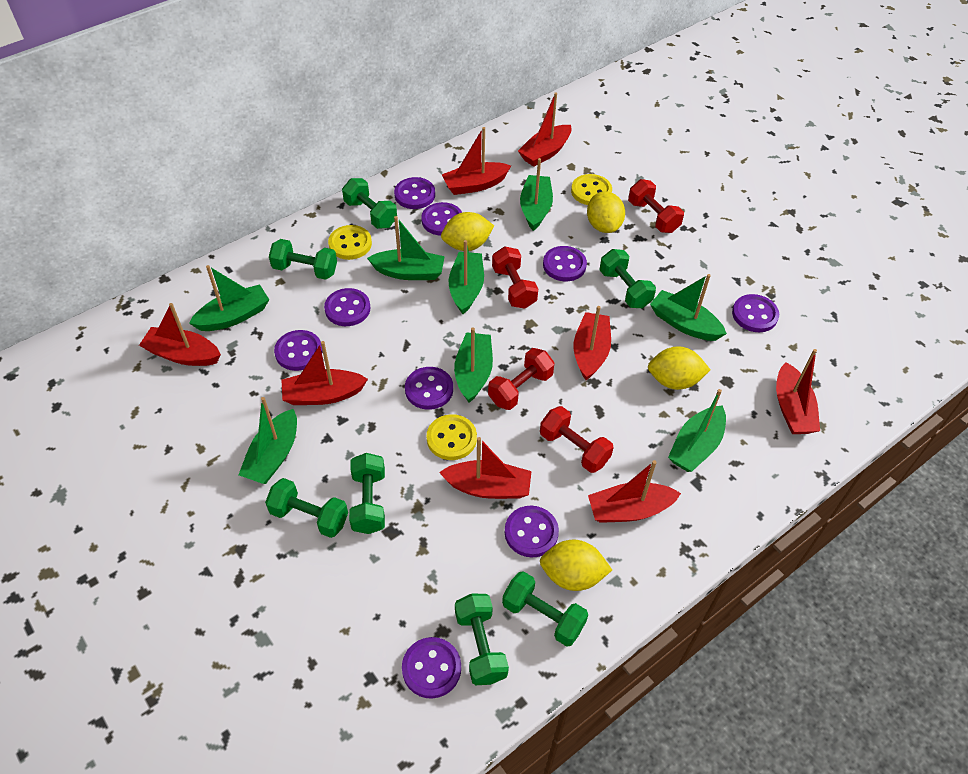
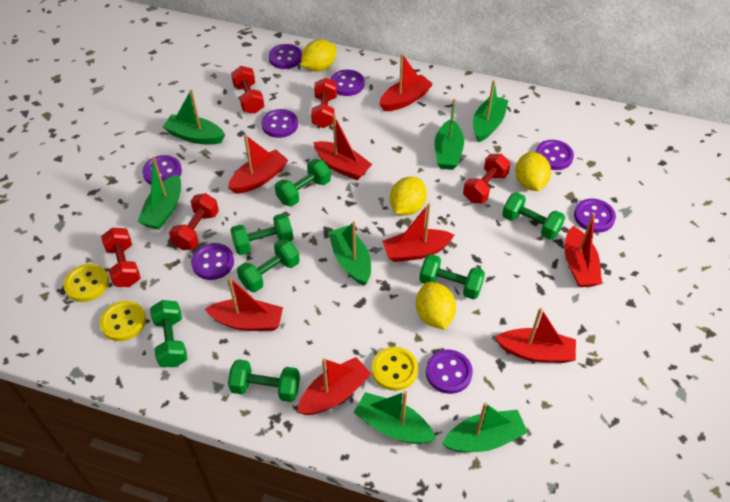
green boat: 8 -> 7
purple button: 9 -> 8
red dumbbell: 4 -> 5

